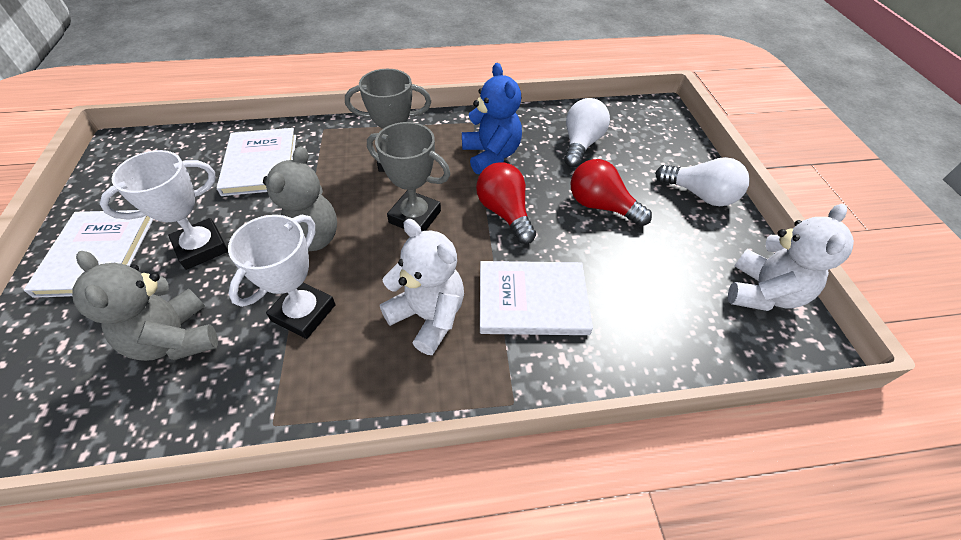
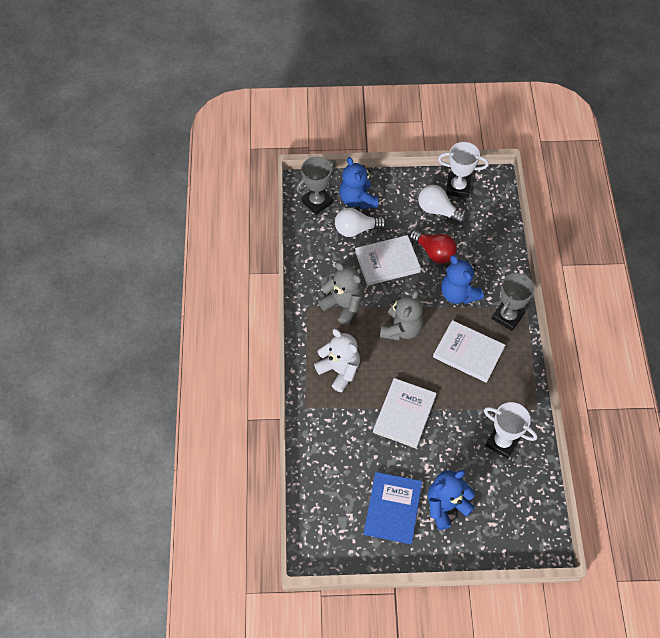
blue book: 0 -> 1
blue teddy bear: 1 -> 3
red light bulb: 2 -> 1
white teddy bear: 2 -> 1

